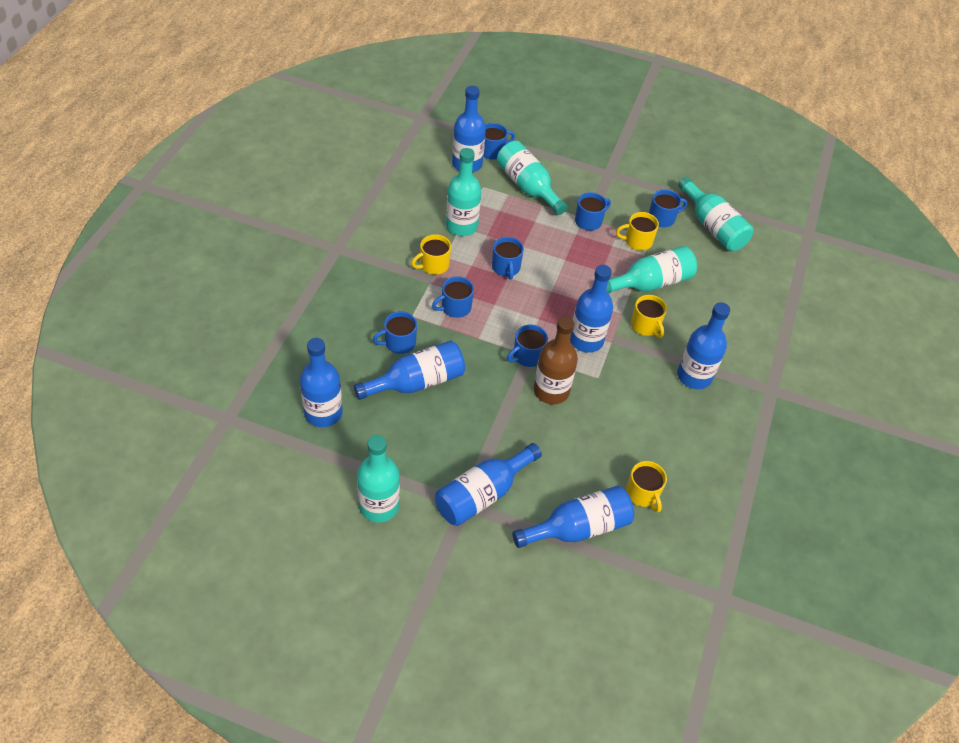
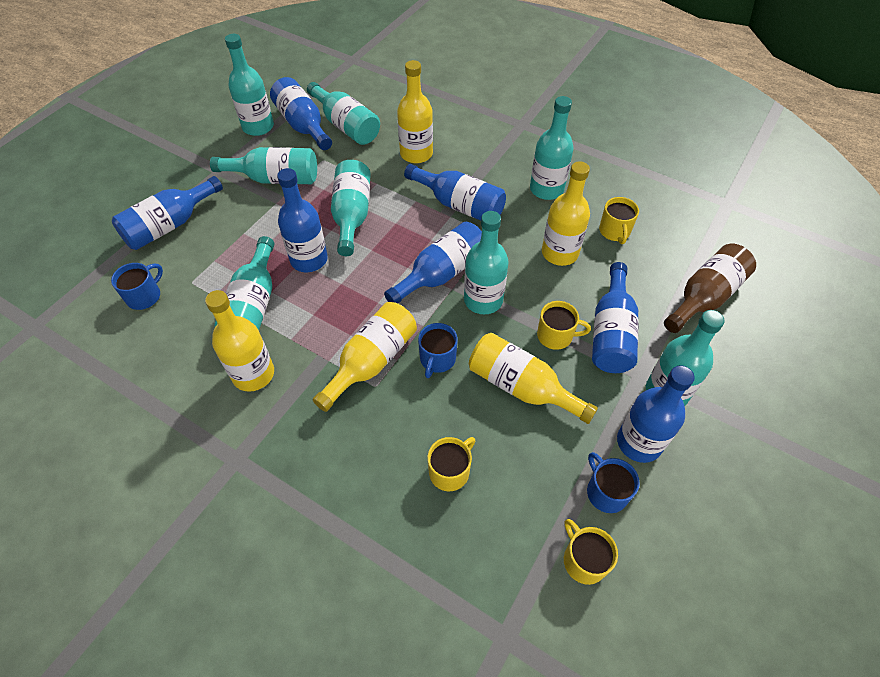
blue mug: 7 -> 3
turquoise bottle: 5 -> 8
yellow bottle: 0 -> 5

